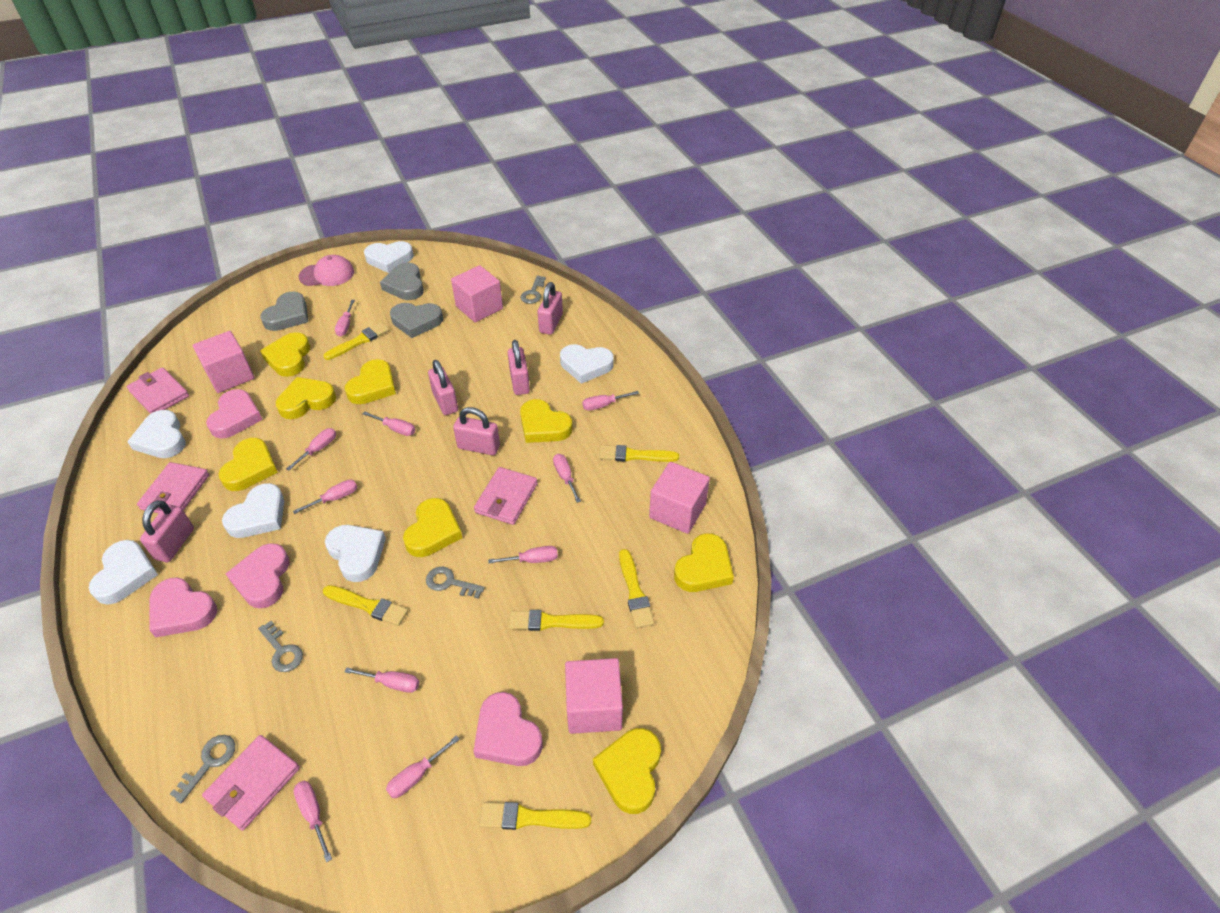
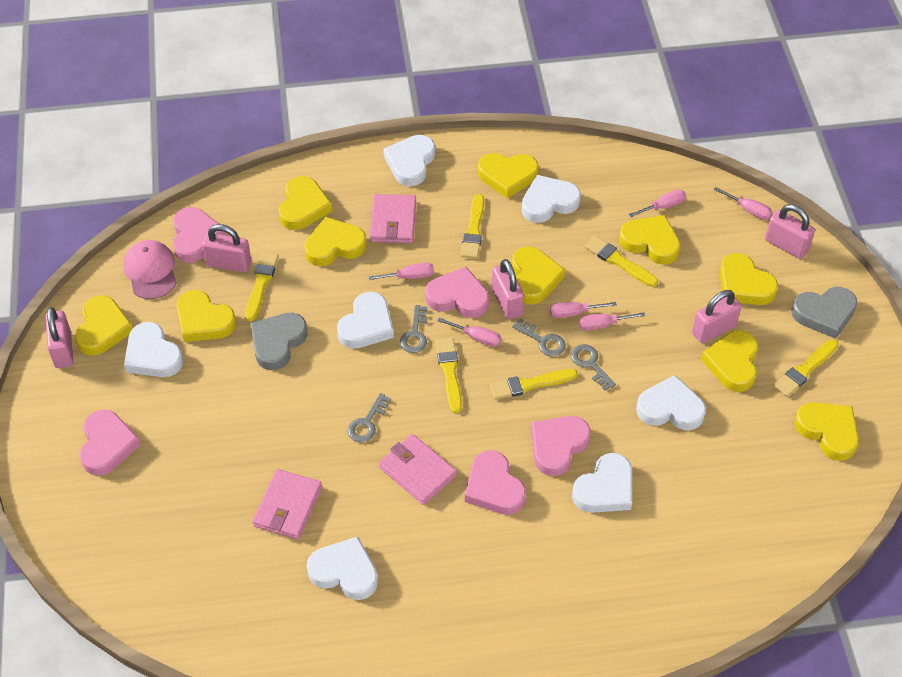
grey heart: 3 -> 2
pink cube: 4 -> 0
pink heart: 4 -> 5
pink screwdriver: 10 -> 6
pink wallet: 4 -> 3
white heart: 6 -> 7
yellow heart: 8 -> 10

